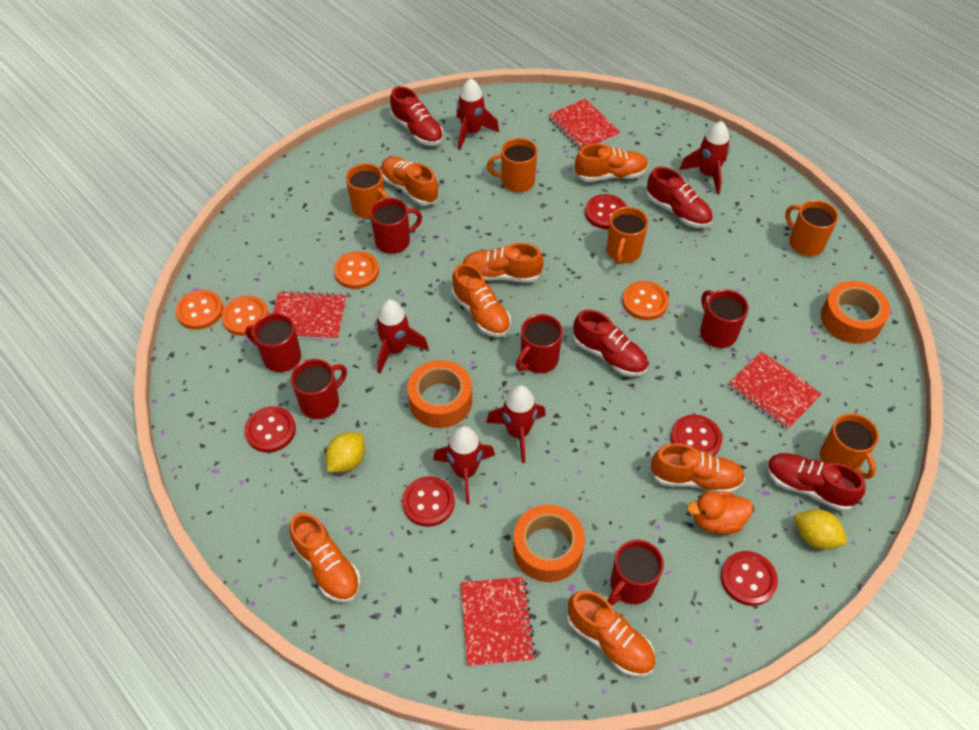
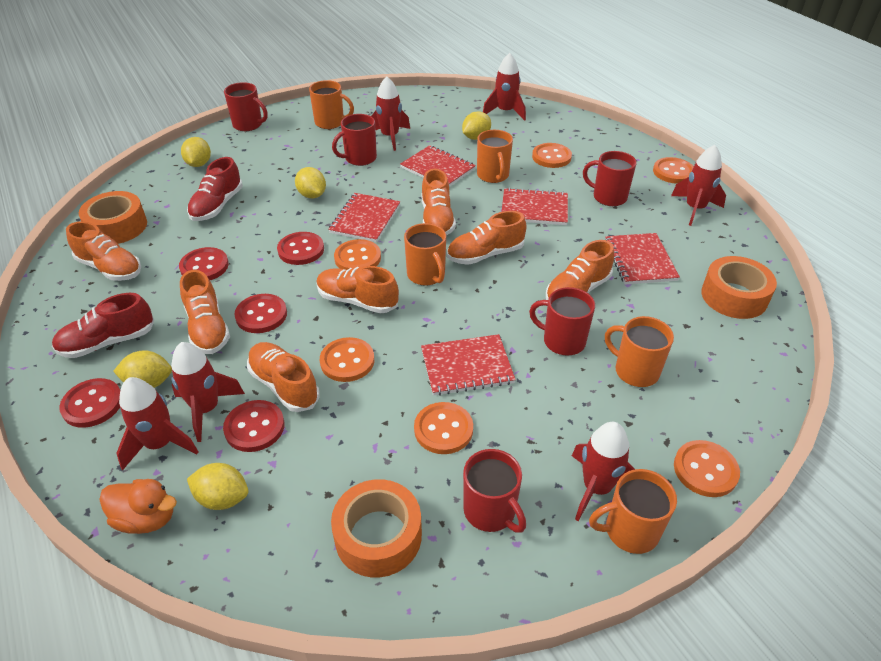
orange button: 4 -> 6
red mug: 6 -> 5
red notebook: 4 -> 5
red rocket: 5 -> 6
red shoe: 4 -> 2
yellow lemon: 2 -> 5

